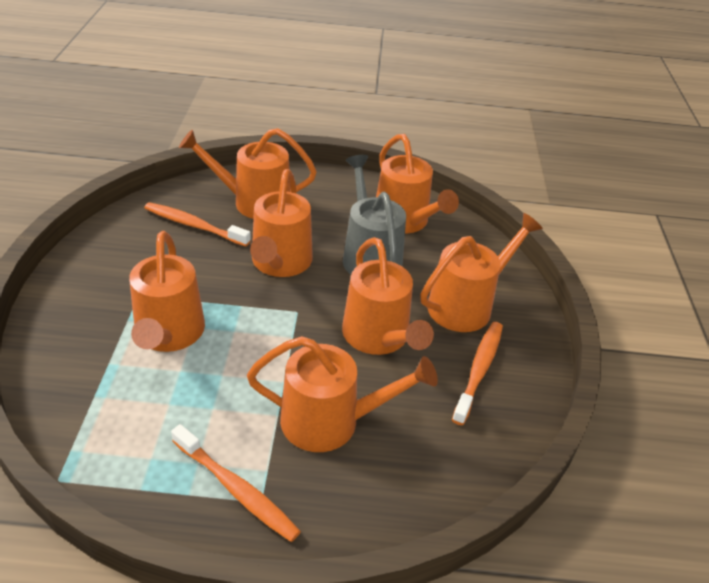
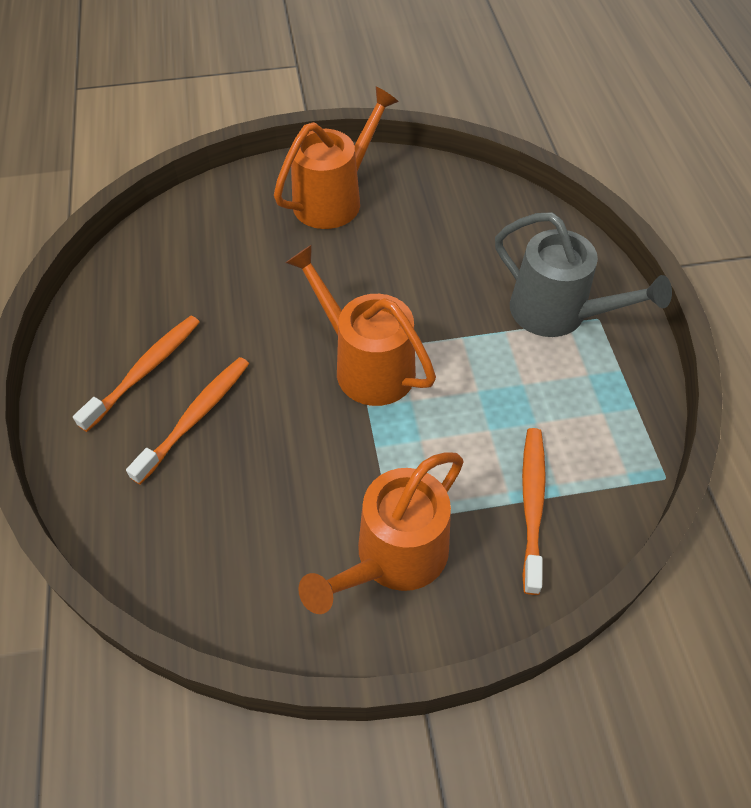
orange watering can: 7 -> 3

